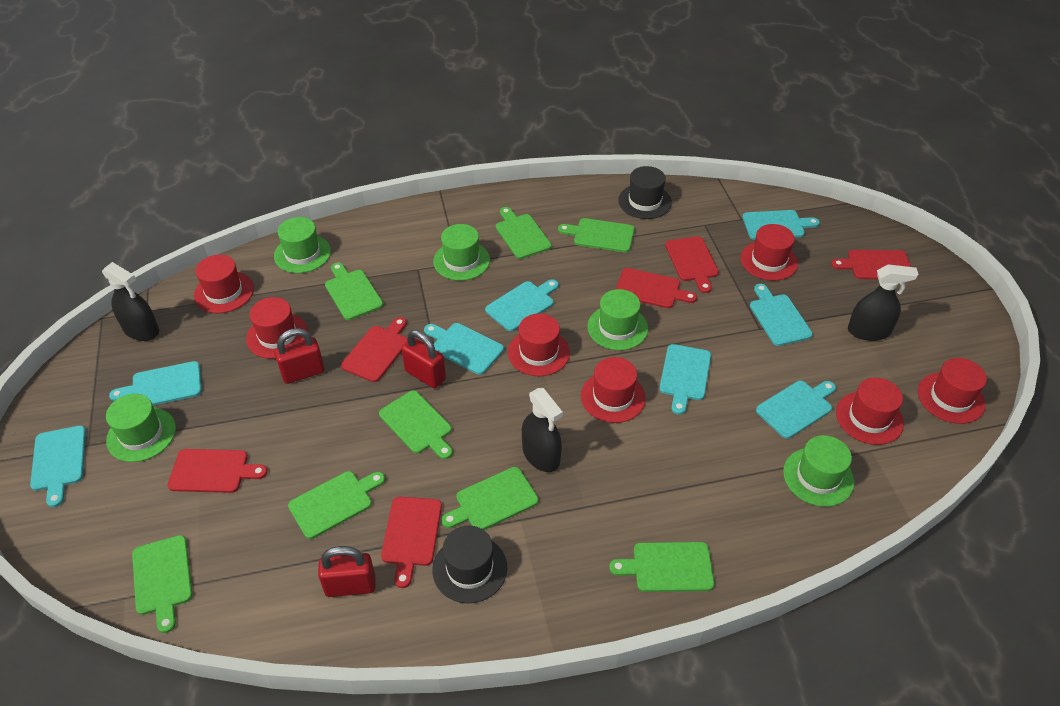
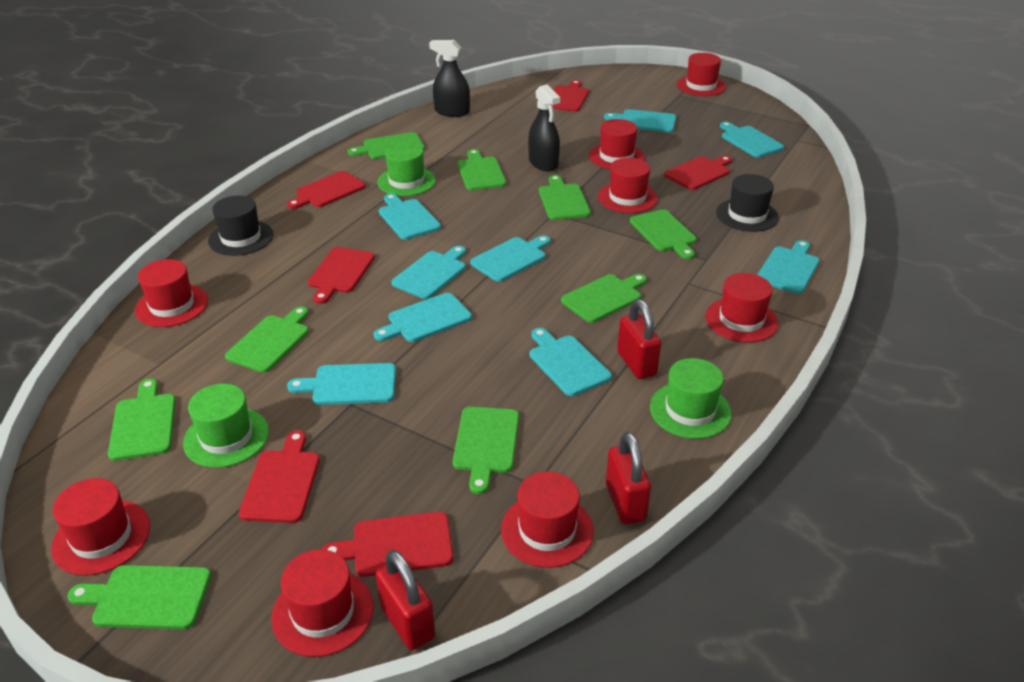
black spray bottle: 3 -> 2
green cutting board: 8 -> 9
green hat: 5 -> 3
red hat: 7 -> 8
turquoise cutting board: 8 -> 9

